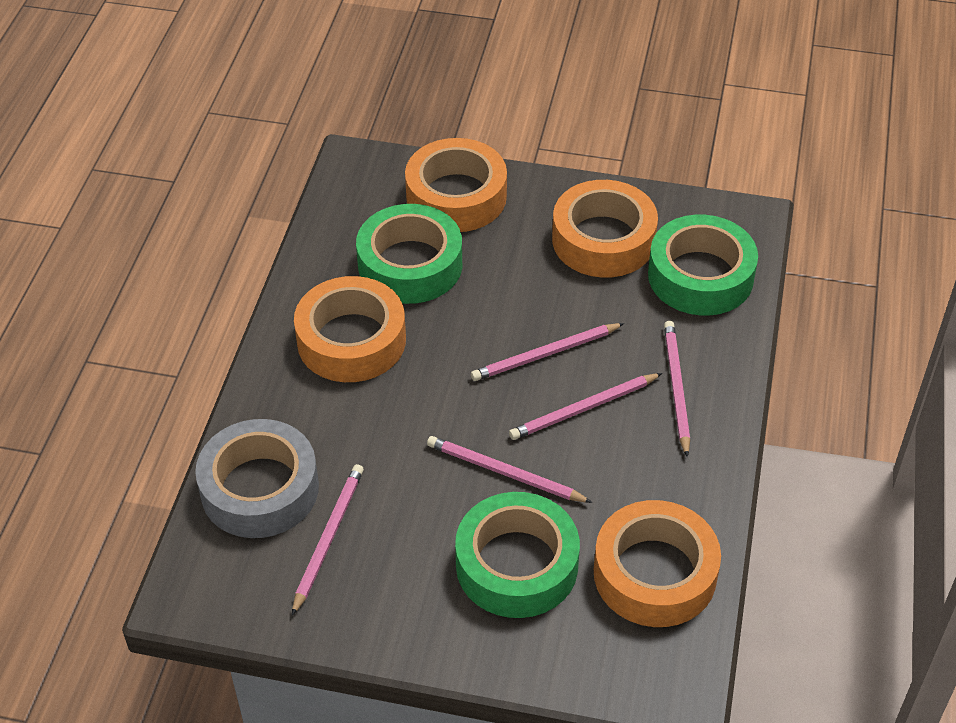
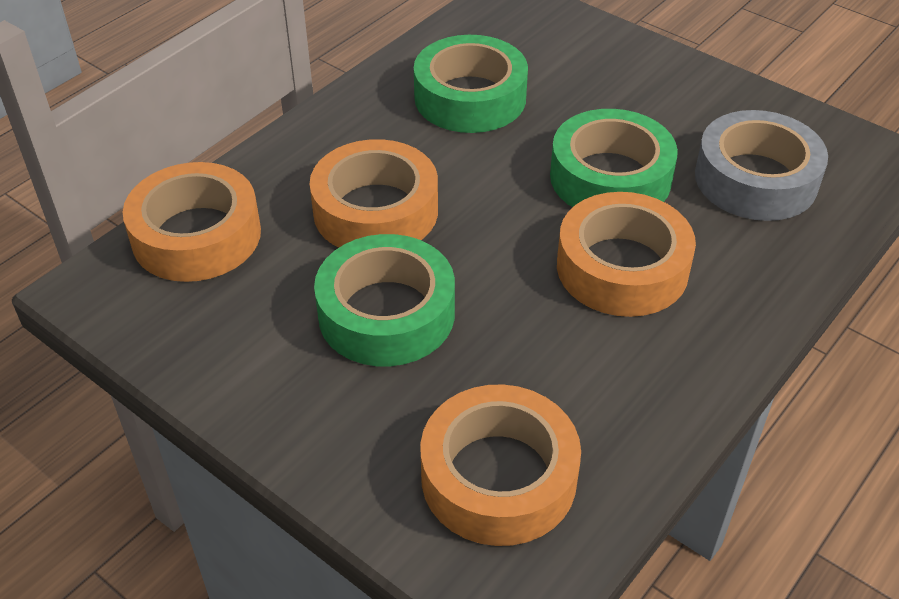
pink pencil: 5 -> 0

